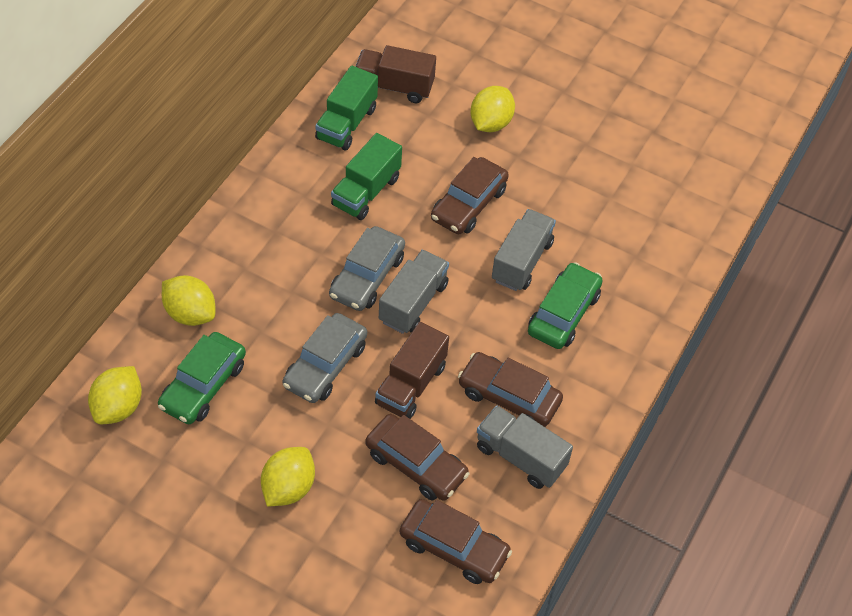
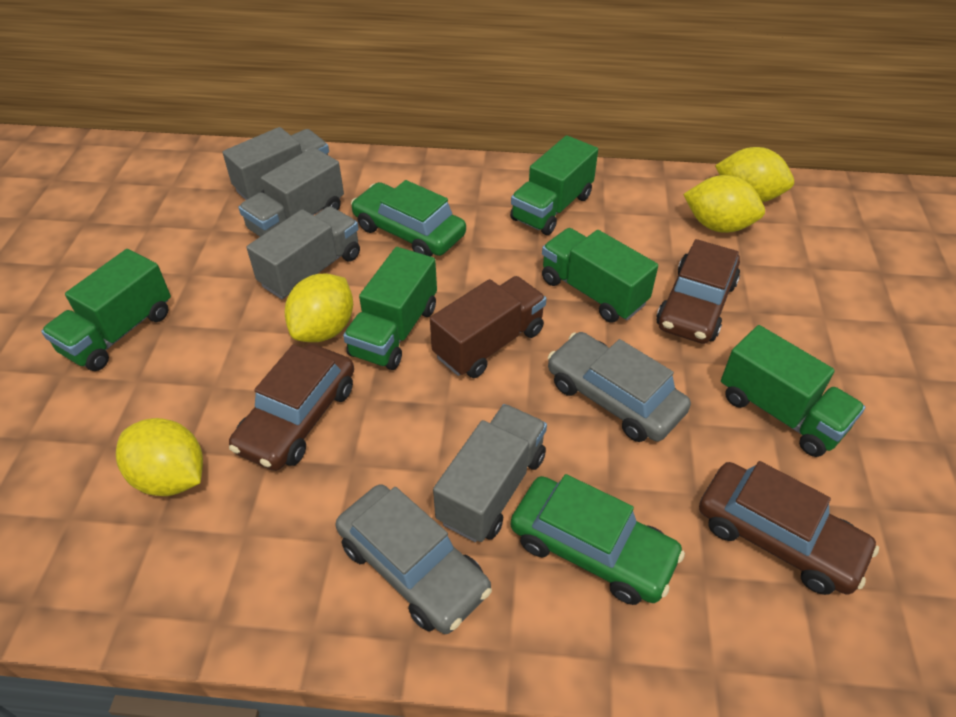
brown car: 4 -> 3
brown truck: 2 -> 1
green truck: 2 -> 5
grey truck: 3 -> 4

